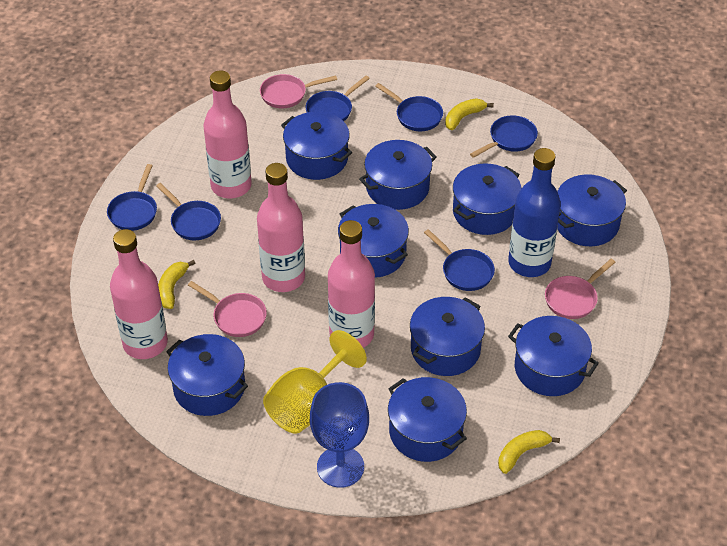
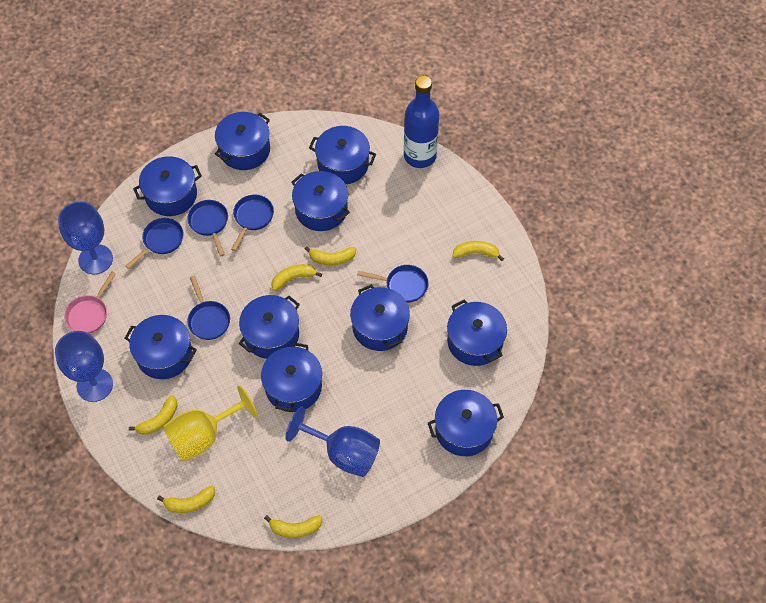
blue goblet: 1 -> 3
blue pan: 6 -> 5
blue pot: 9 -> 10
pink bottle: 4 -> 0
pink pan: 3 -> 1
yellow banana: 3 -> 6

